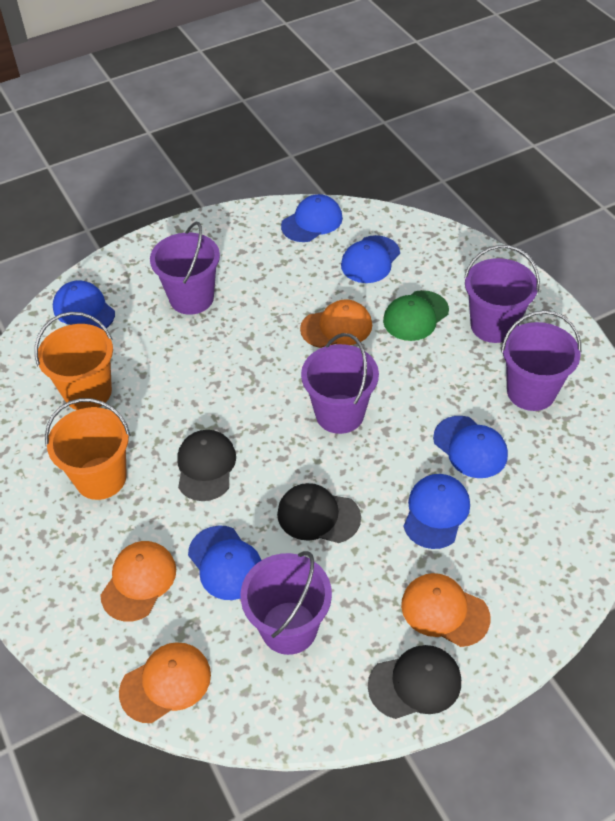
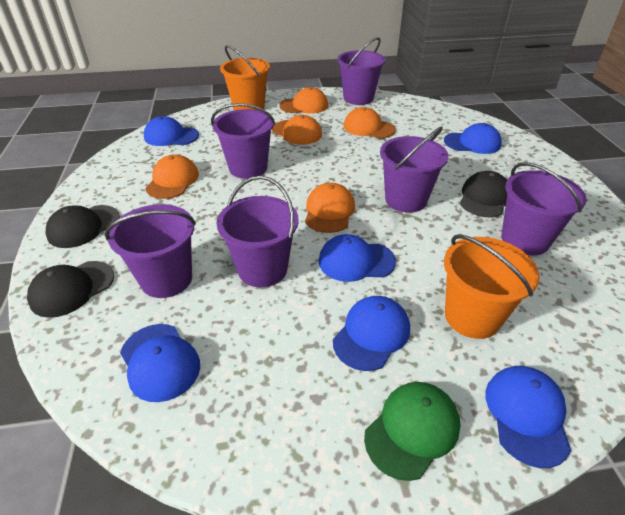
orange cap: 4 -> 5
purple bucket: 5 -> 6

